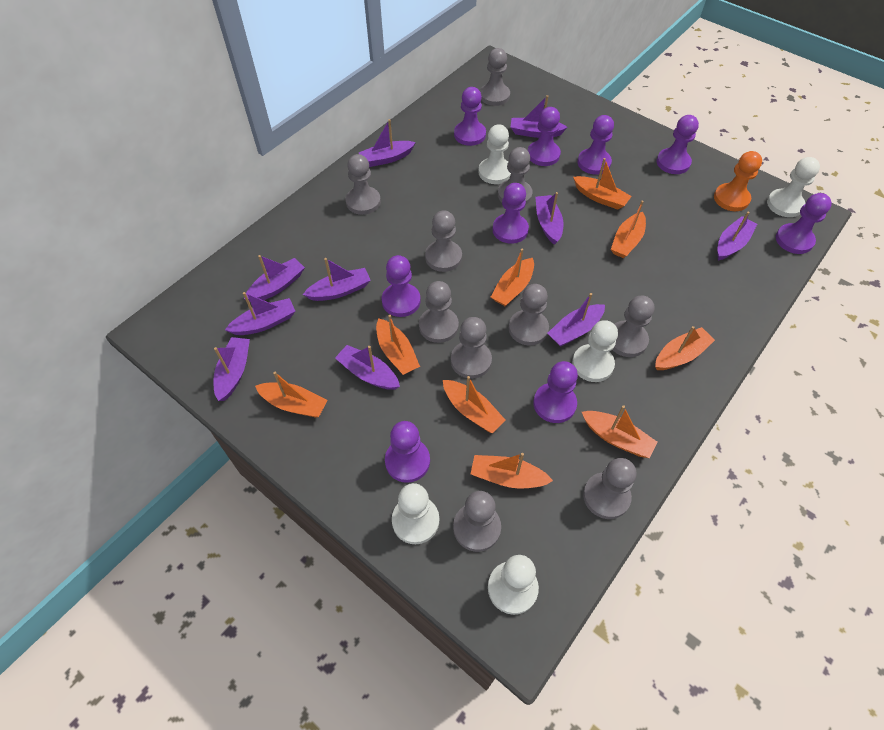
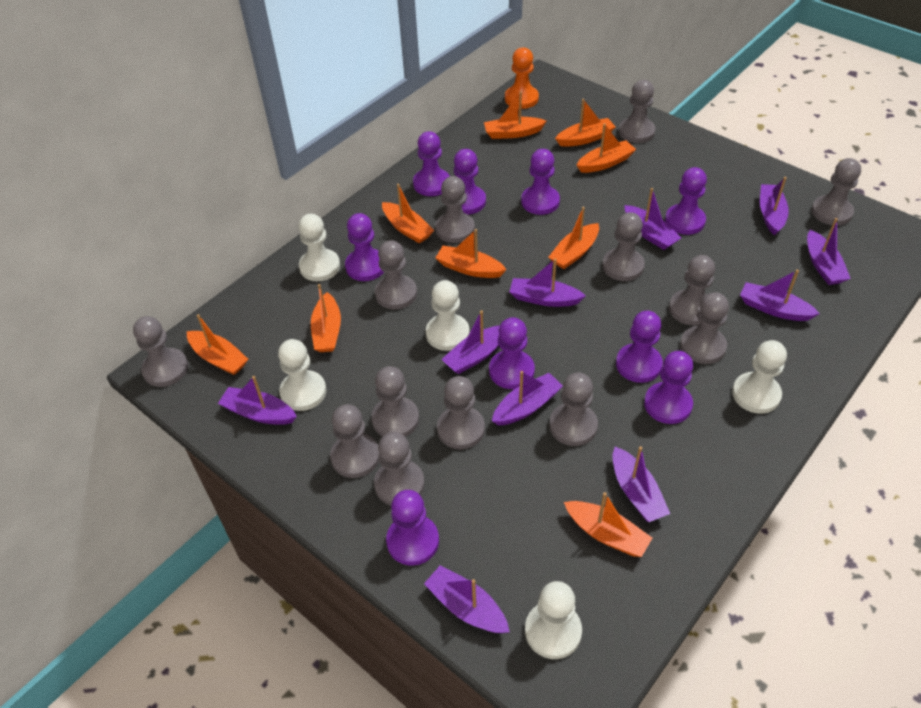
grey pawn: 10 -> 13

